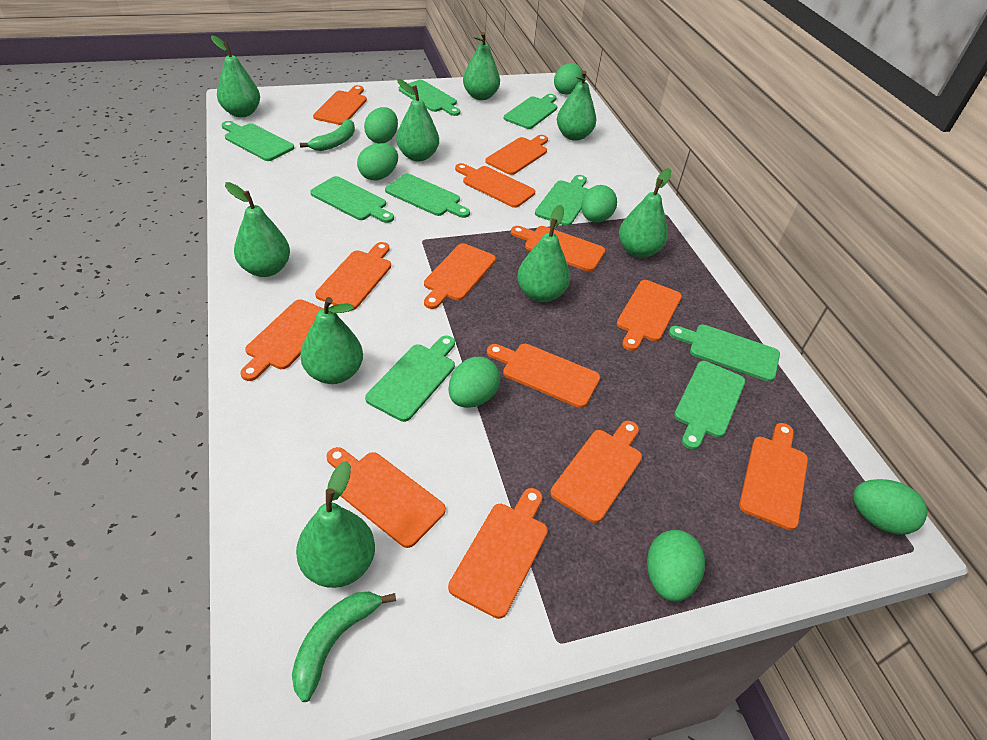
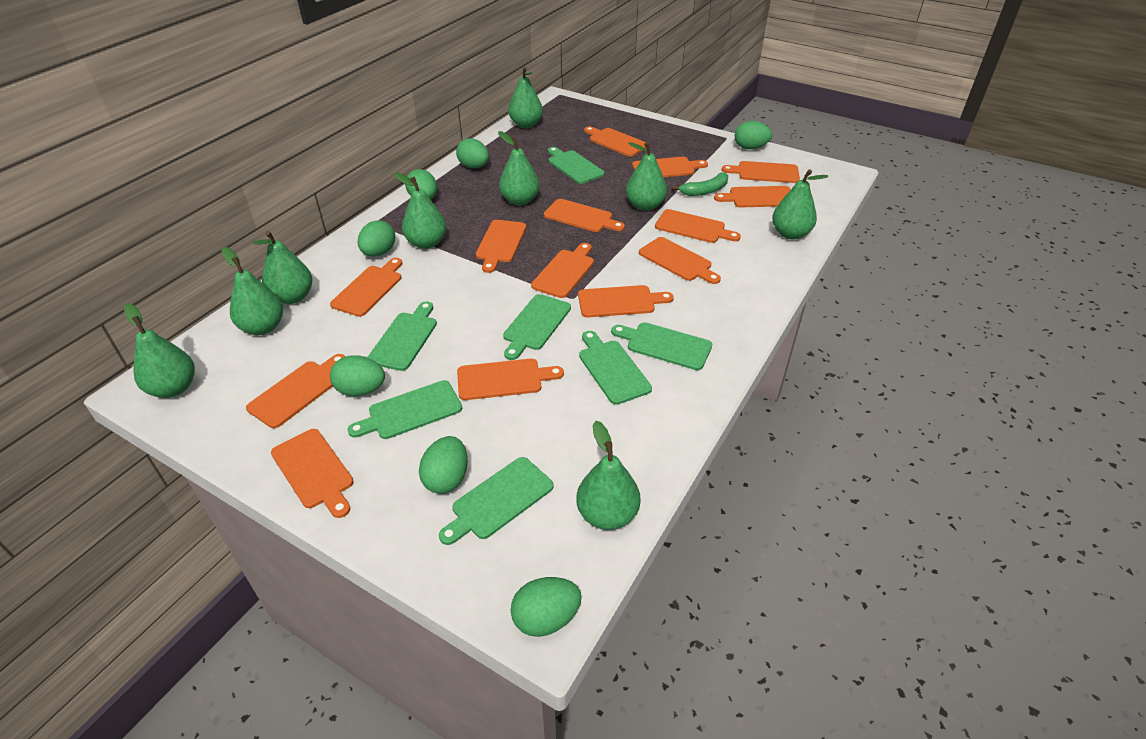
green banana: 2 -> 1
green cutting board: 9 -> 7
orange cutting board: 13 -> 14

